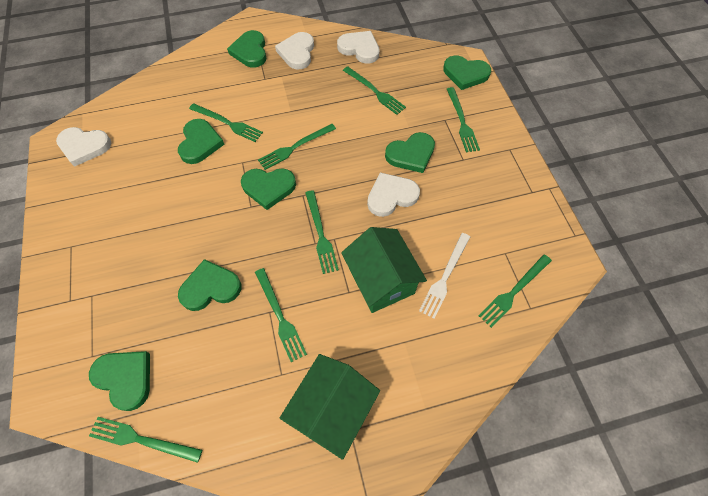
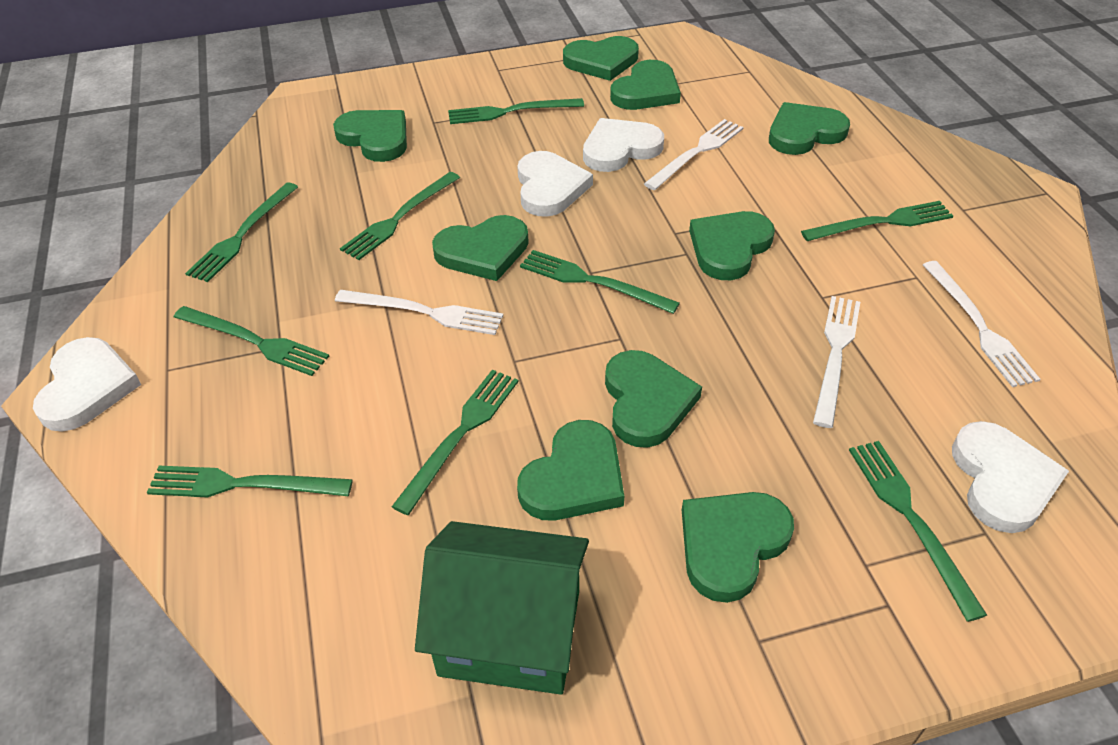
green fork: 8 -> 9
green heart: 7 -> 9
green house: 2 -> 1
white fork: 1 -> 4

